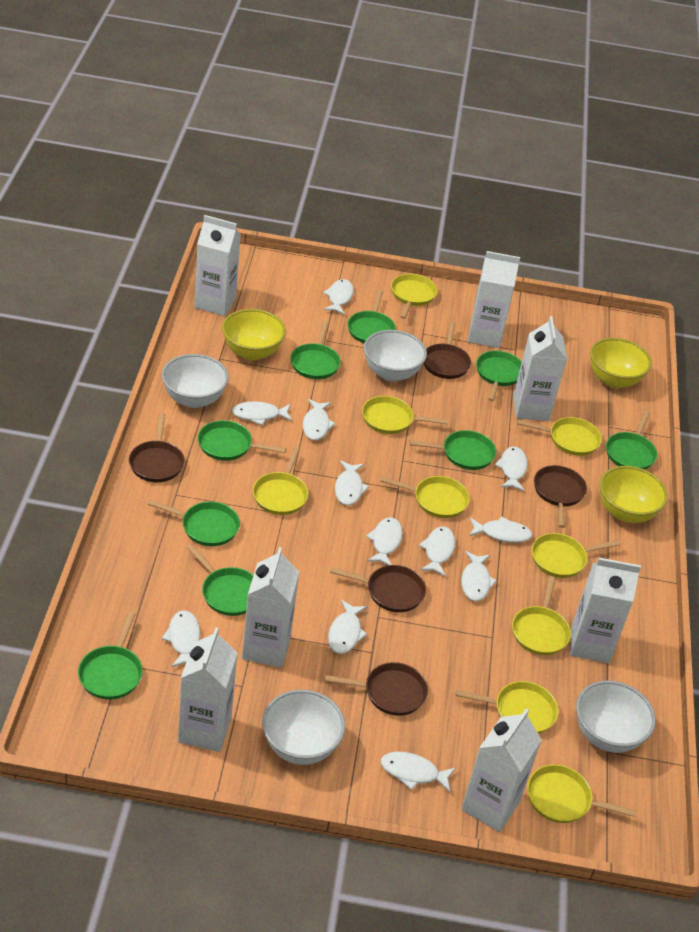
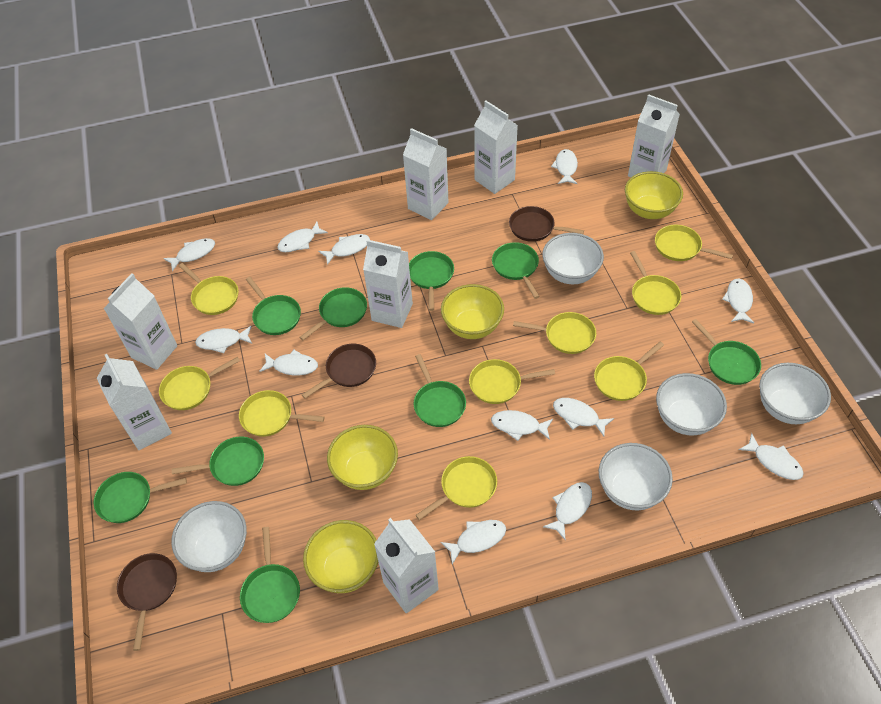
brown pan: 5 -> 3
white bowl: 4 -> 5
yellow bowl: 3 -> 4

